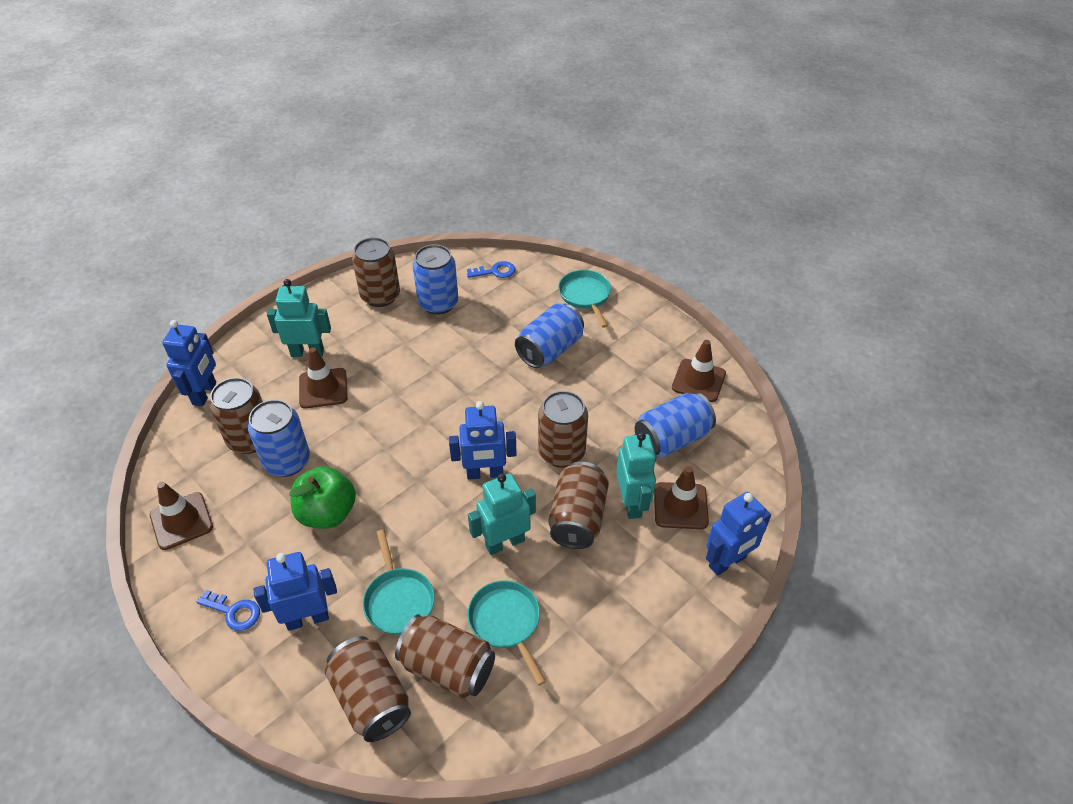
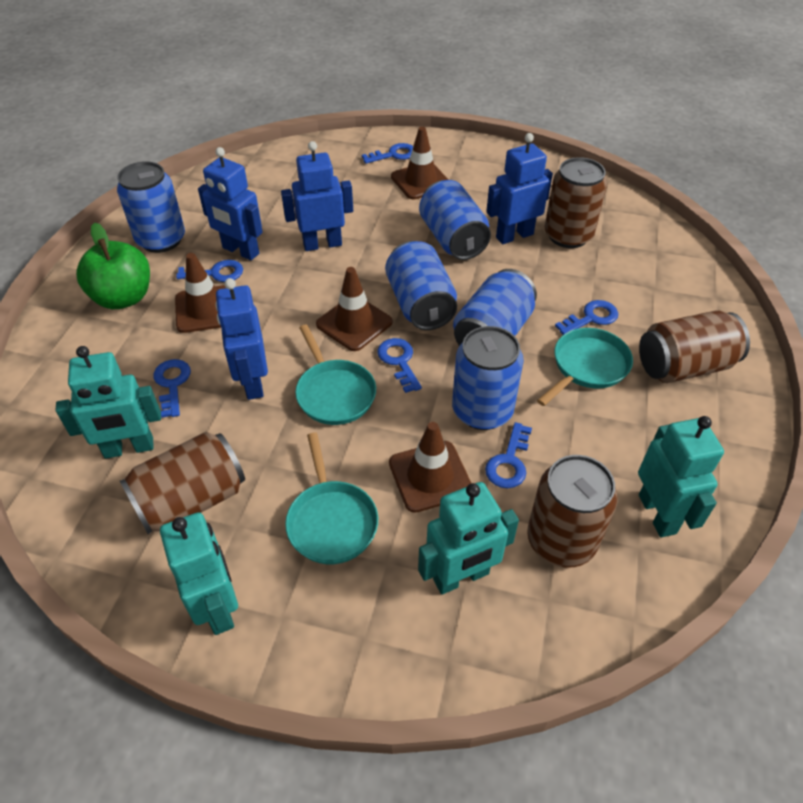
blue can: 4 -> 5
blue key: 2 -> 6
brown can: 6 -> 4
turquoise robot: 3 -> 4

